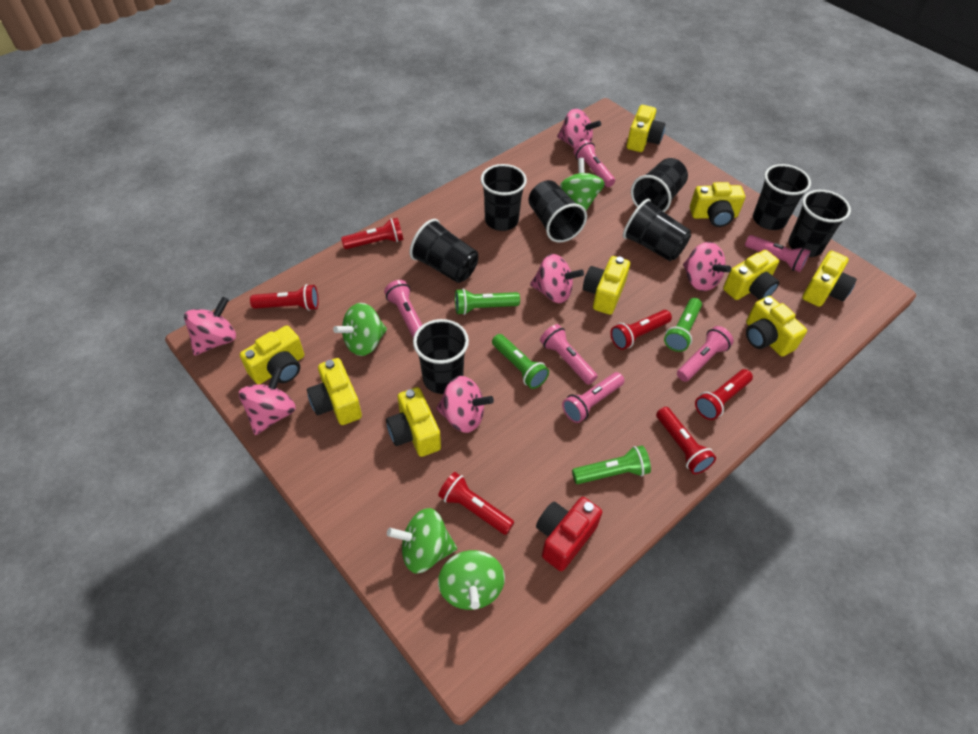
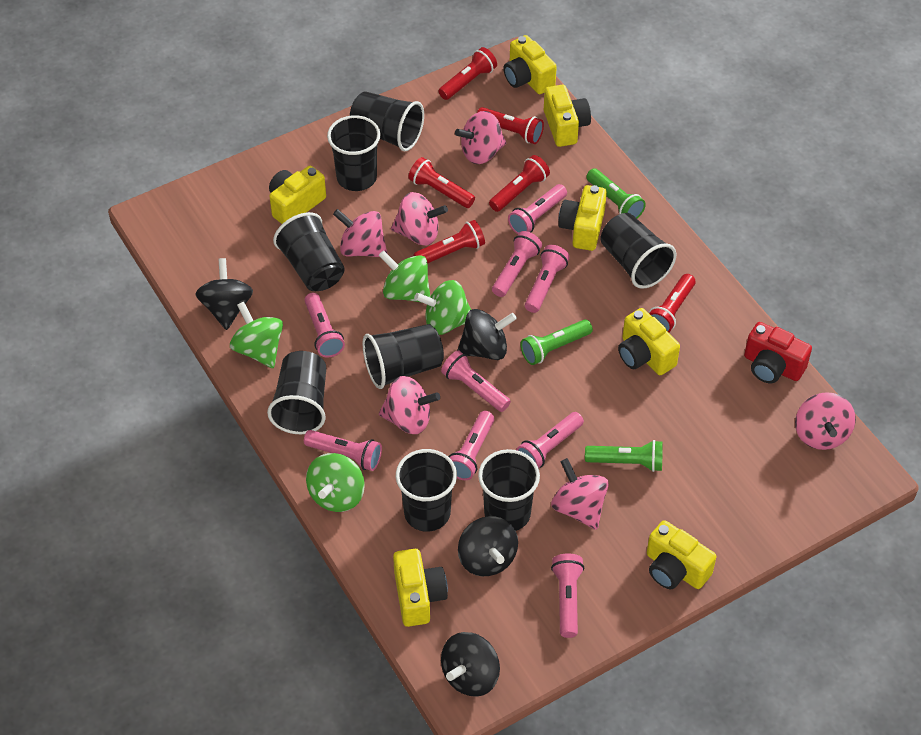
black spinning top: 0 -> 4
green flashlight: 4 -> 3
pink flashlight: 6 -> 9
yellow camera: 9 -> 7

